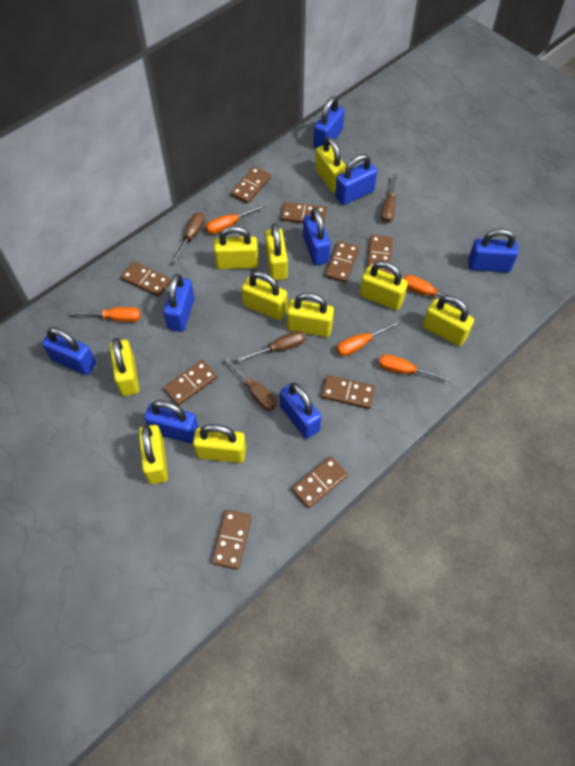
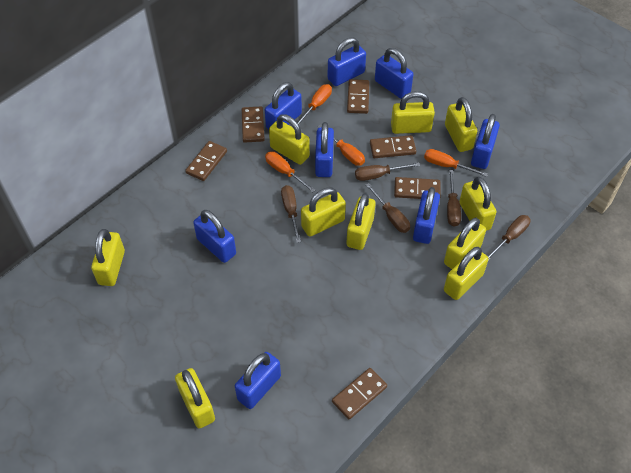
brown domino: 9 -> 6
brown screwdriver: 4 -> 5
orange screwdriver: 5 -> 4

